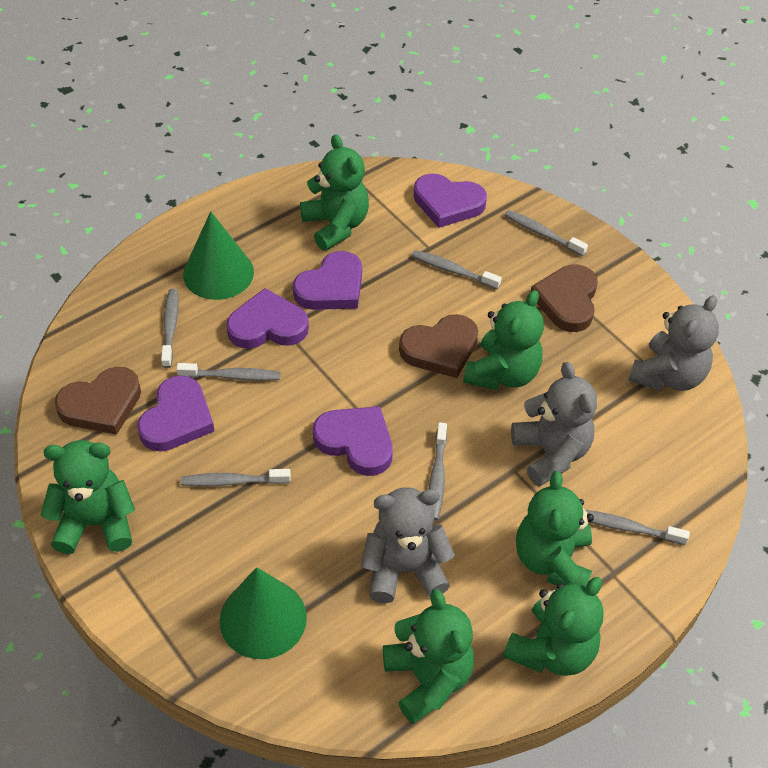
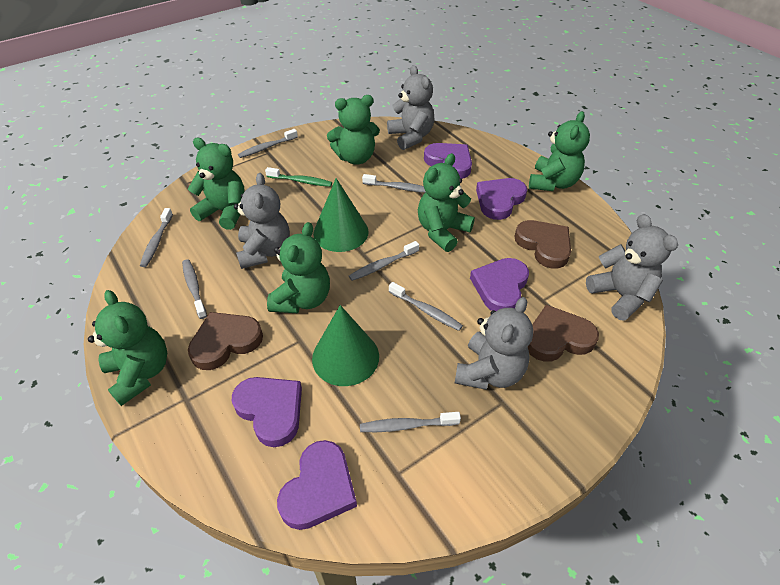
green toothbrush: 0 -> 1
grey teddy bear: 3 -> 4

